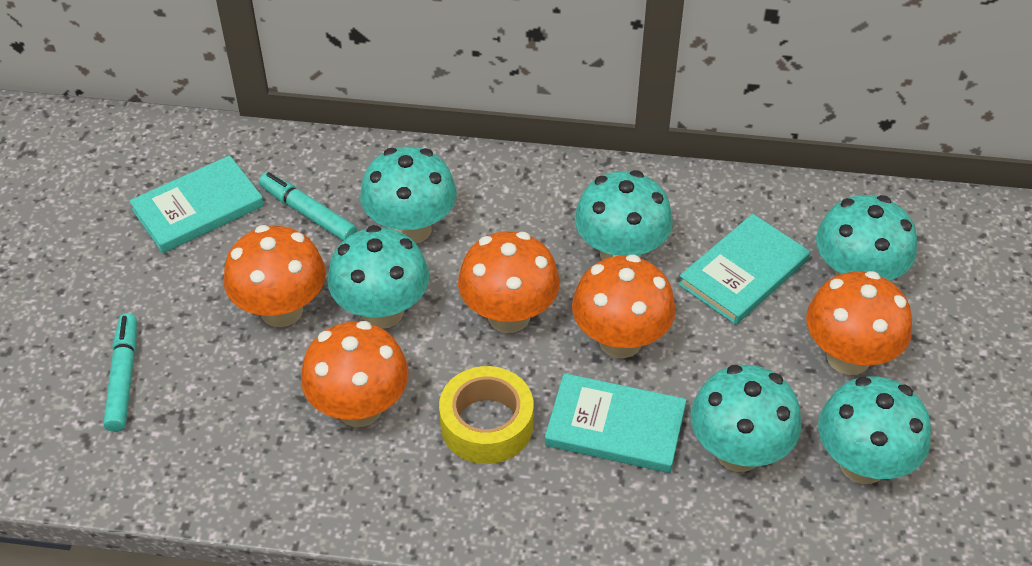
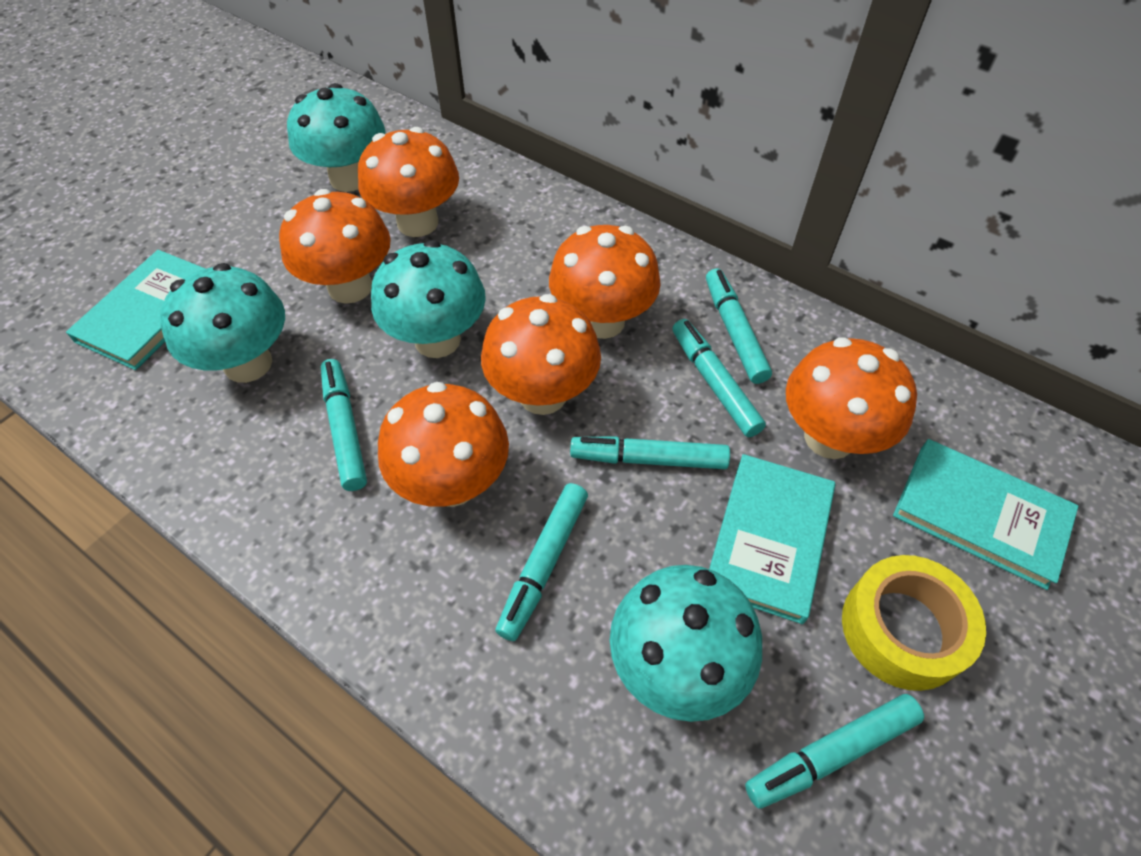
orange mushroom: 5 -> 6
turquoise marker: 2 -> 6
turquoise mushroom: 6 -> 4

